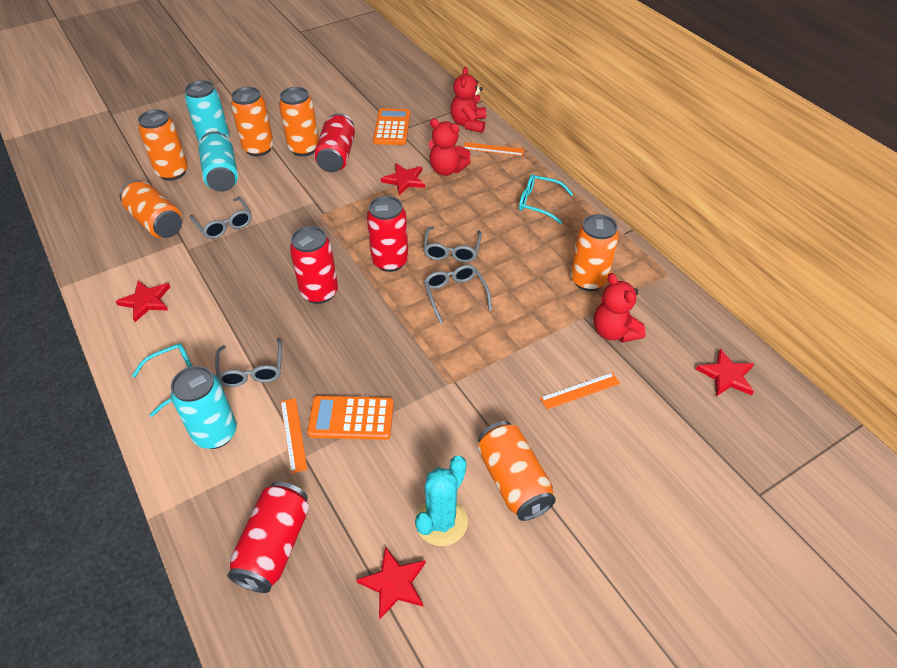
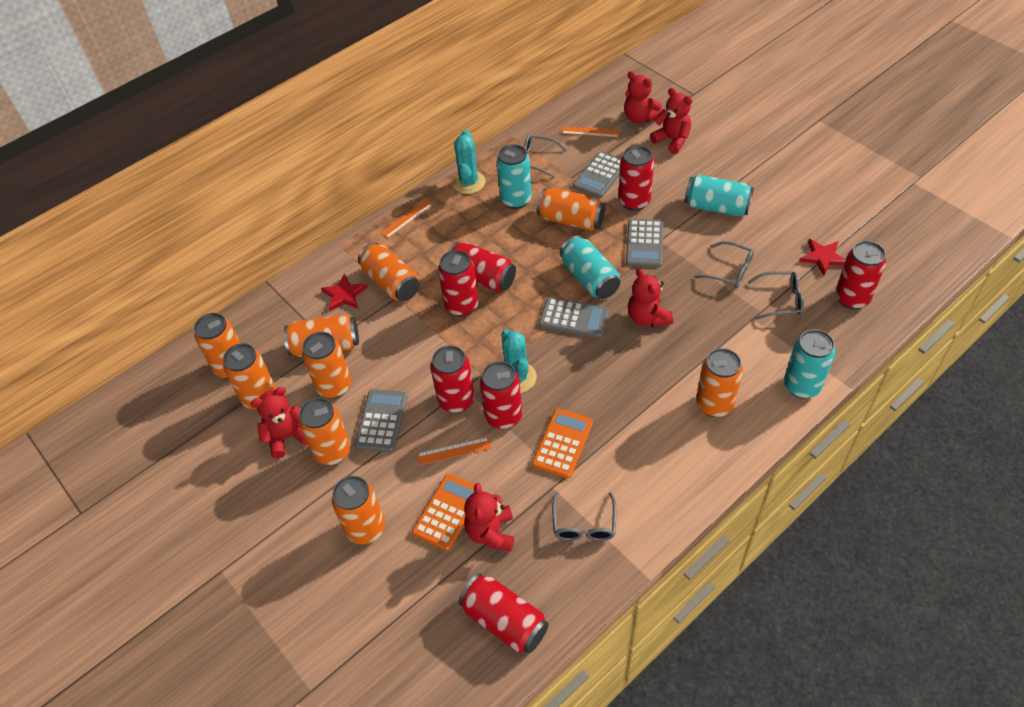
grey calculator: 0 -> 4
orange can: 6 -> 9
red can: 4 -> 7
red star: 4 -> 2
red teddy bear: 3 -> 5
turquoise cactus: 1 -> 2
turquoise can: 3 -> 4
turquoise glasses: 2 -> 0

